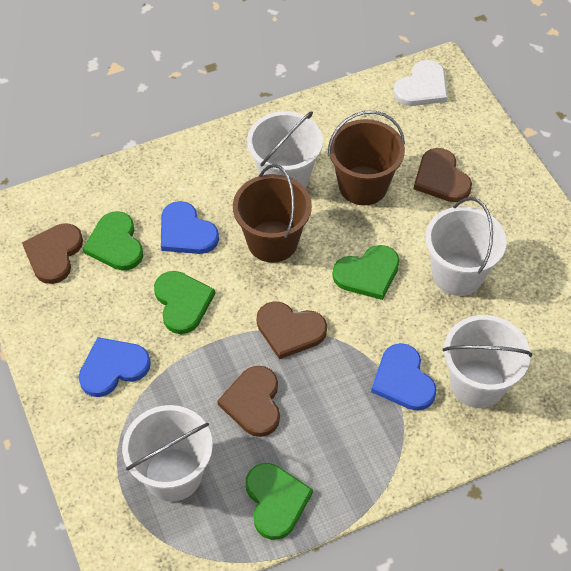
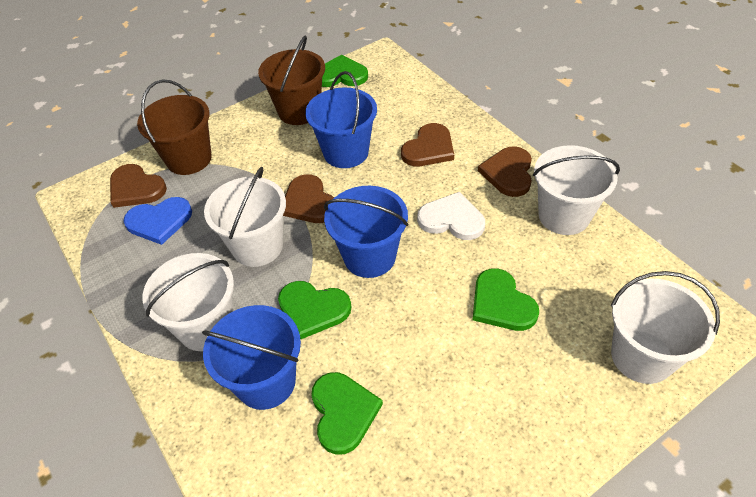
blue bucket: 0 -> 3
blue heart: 3 -> 1

